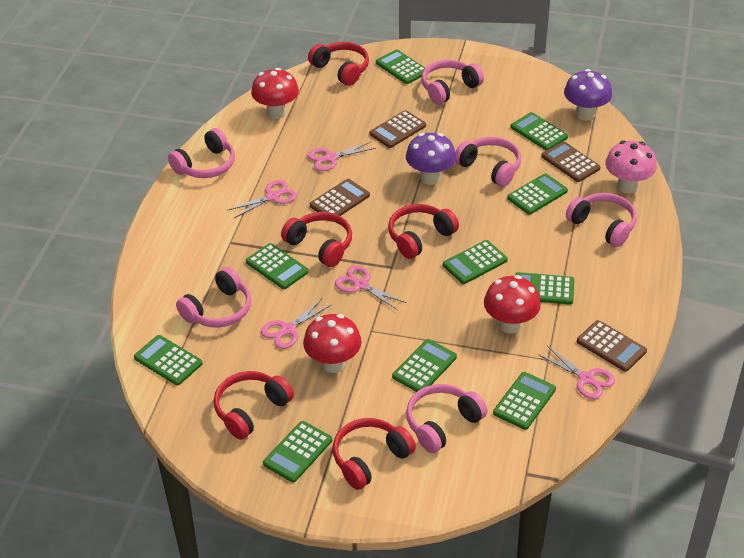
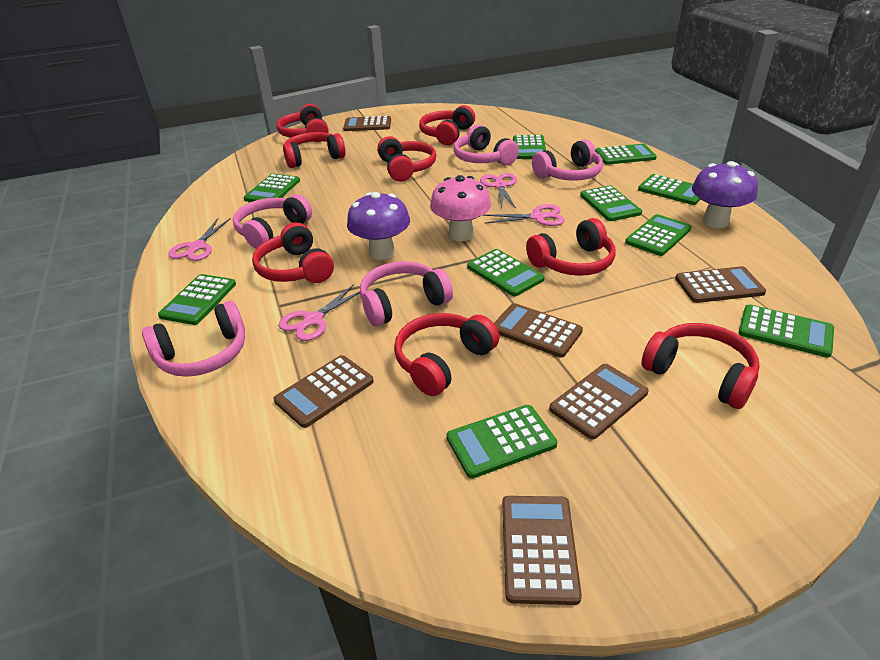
brown calculator: 4 -> 6
pink headphones: 6 -> 5
pink scissors: 5 -> 4
red headphones: 5 -> 8
red mushroom: 3 -> 0

